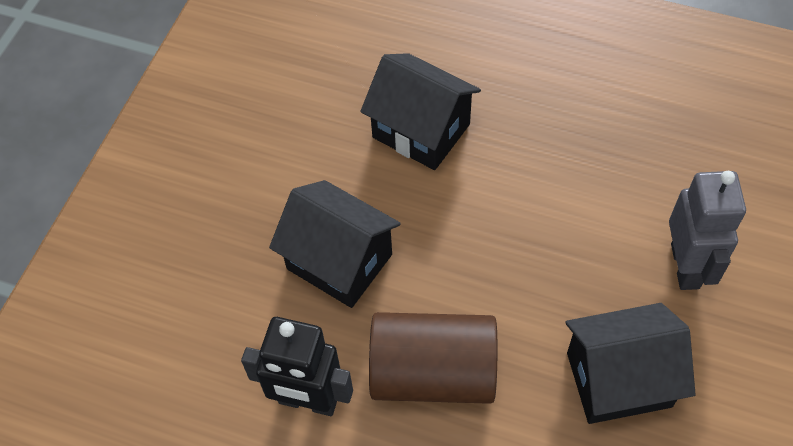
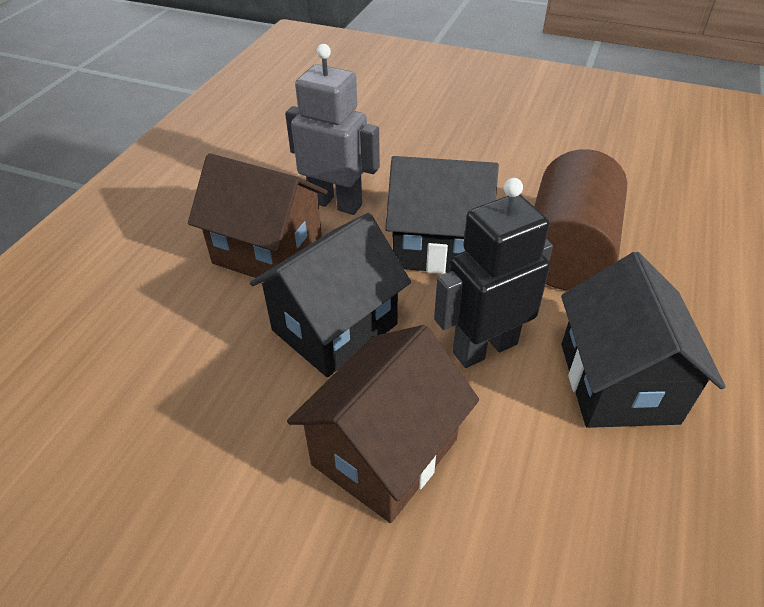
brown house: 0 -> 2

